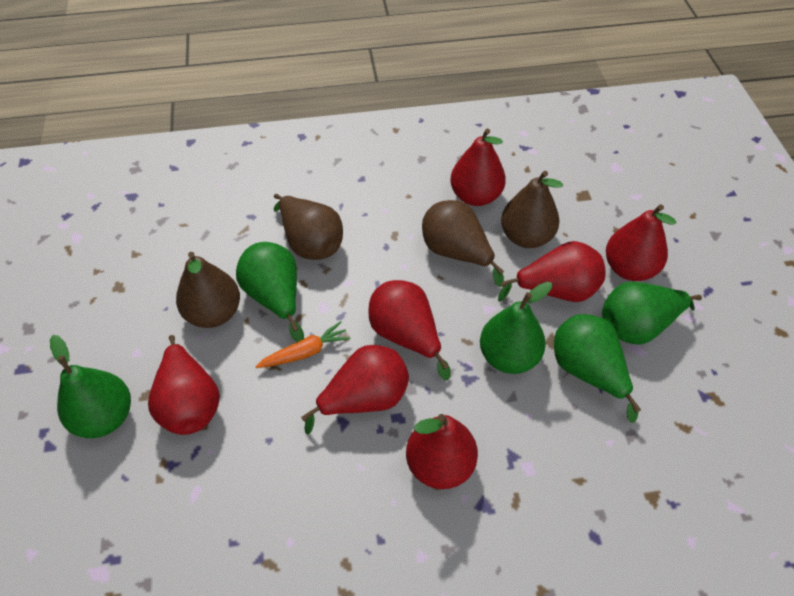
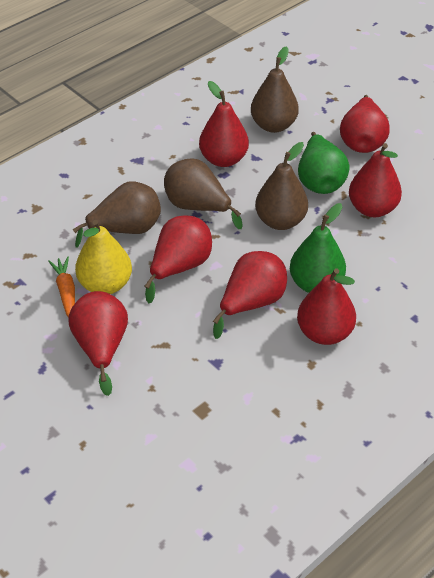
green pear: 5 -> 2
yellow pear: 0 -> 1

